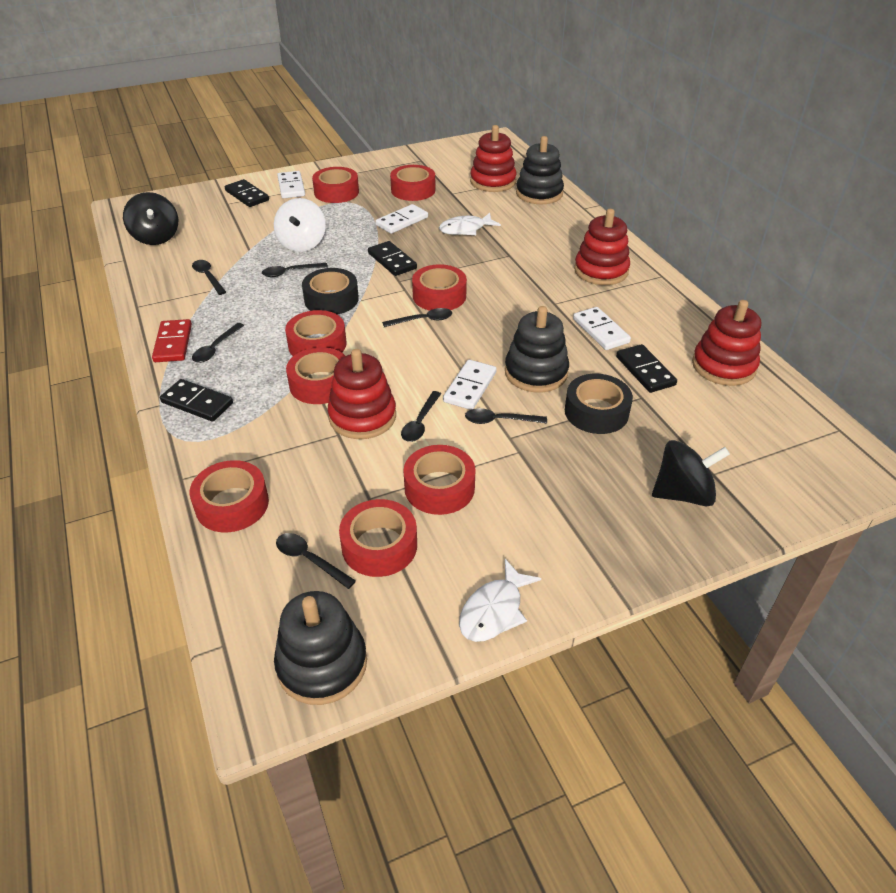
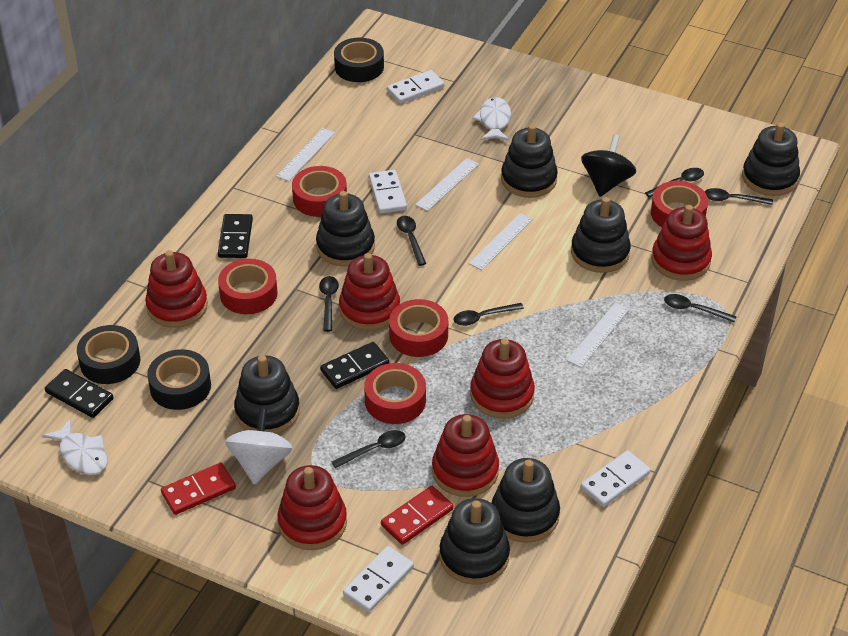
black domino: 4 -> 3
black spinning top: 2 -> 1
black stacking toy: 3 -> 7
black tape: 2 -> 3
red domino: 1 -> 2
red stacking toy: 4 -> 6
red tape: 8 -> 5
white ruler: 0 -> 4

